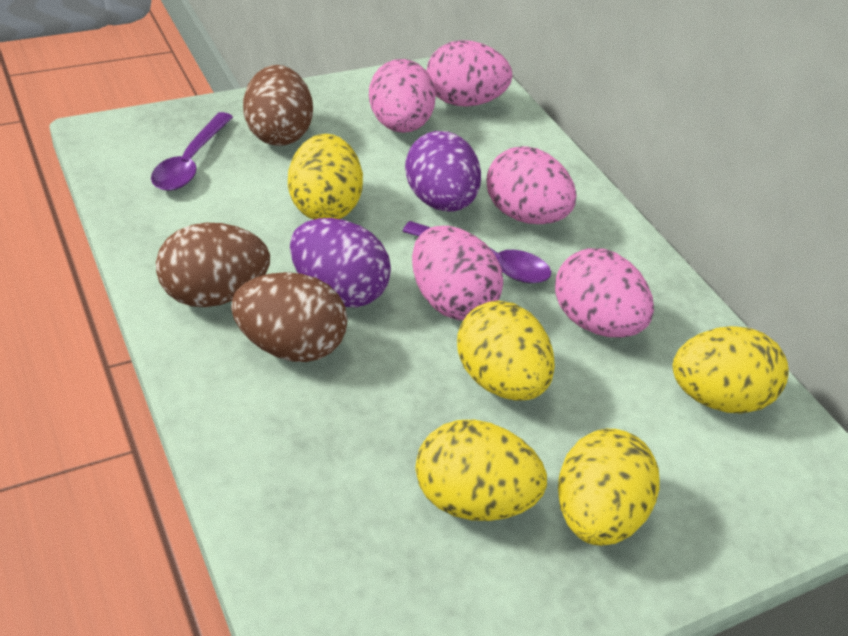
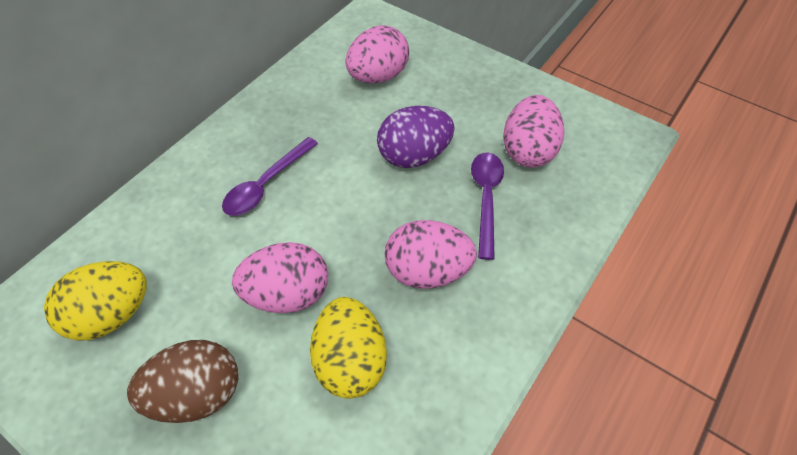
brown egg: 3 -> 1
pink egg: 5 -> 4
purple egg: 2 -> 1
yellow egg: 5 -> 2

